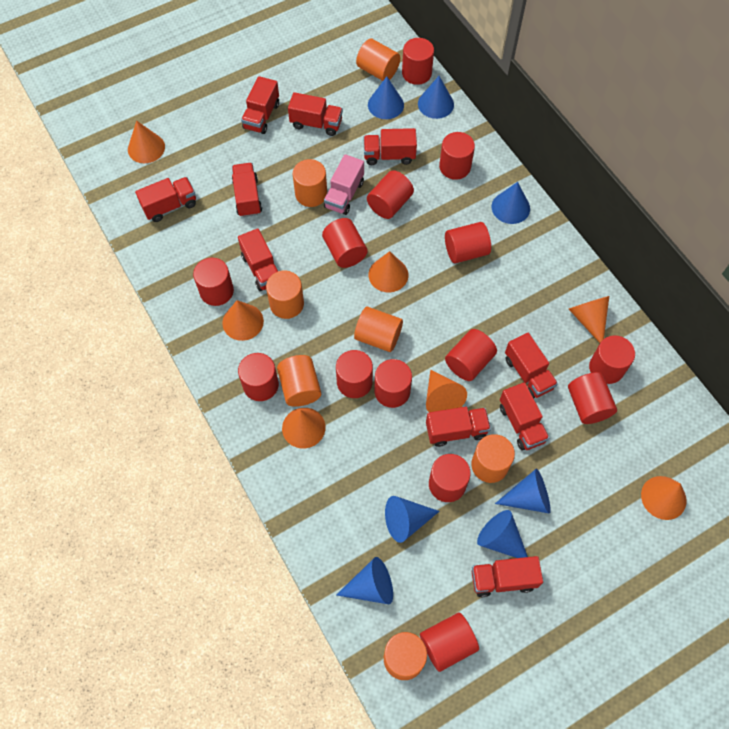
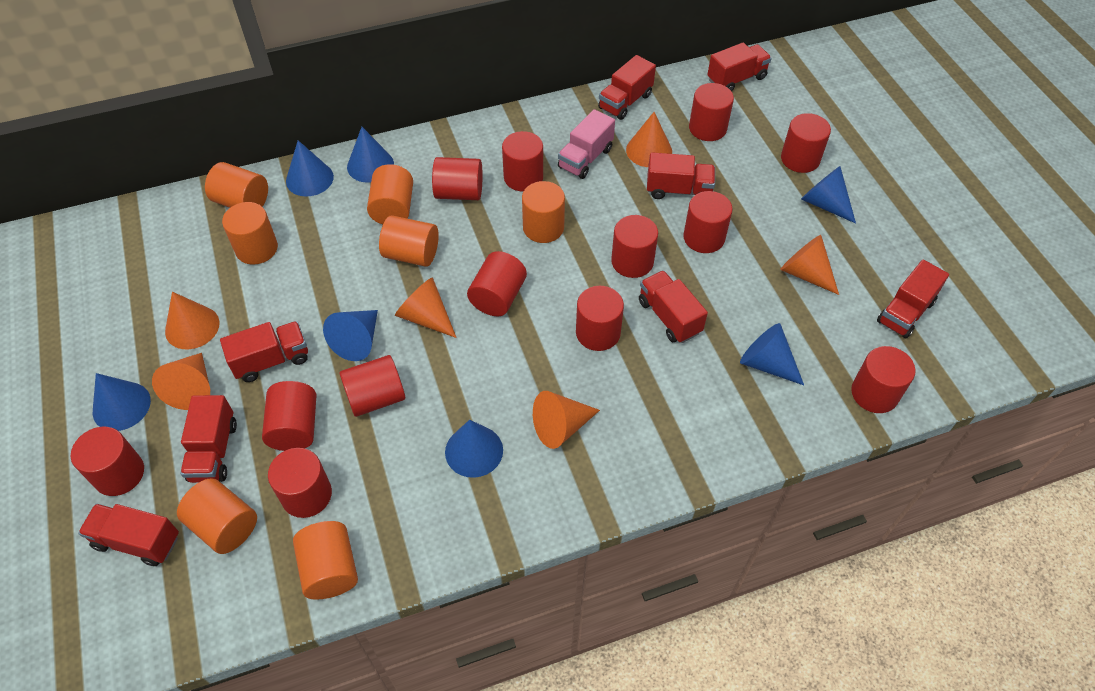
orange cone: 7 -> 6
red cylinder: 14 -> 13
red truck: 10 -> 8

